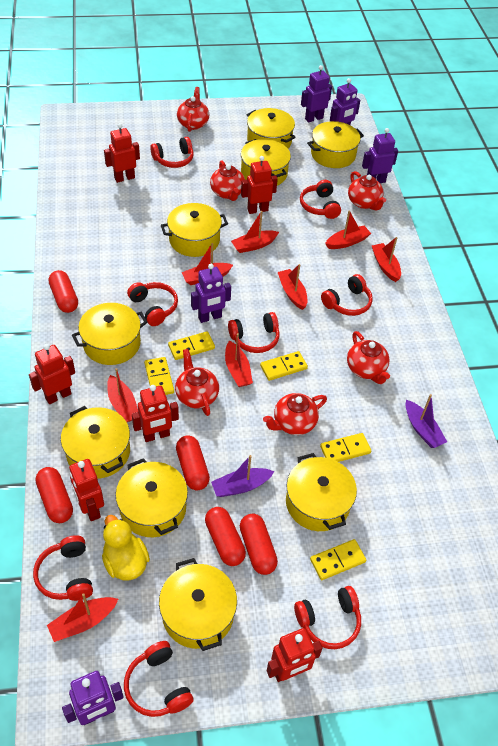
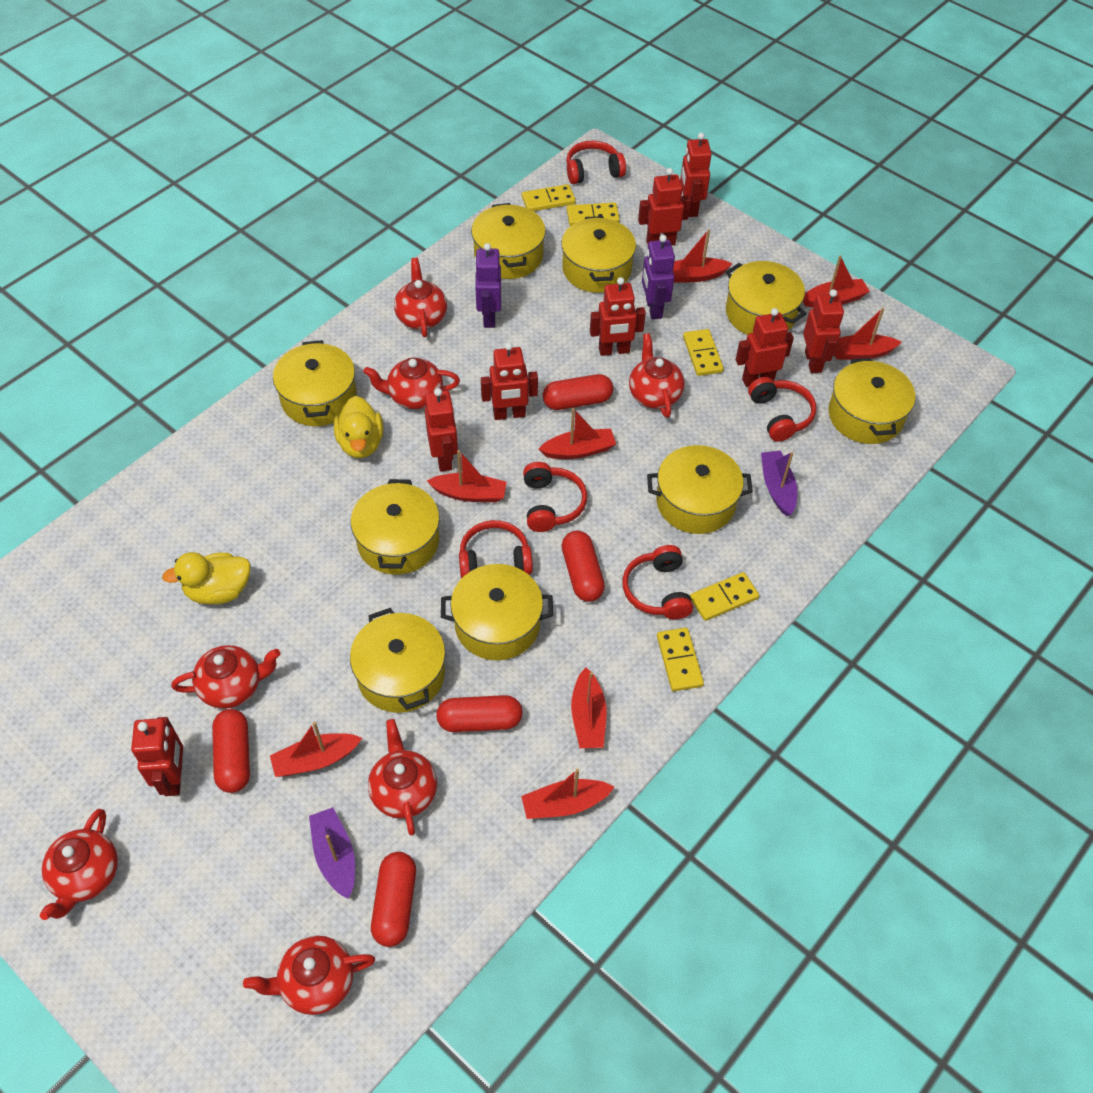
purple robot: 5 -> 2
red headphones: 8 -> 5
red robot: 6 -> 8
red teapot: 6 -> 7
yellow duck: 1 -> 2

